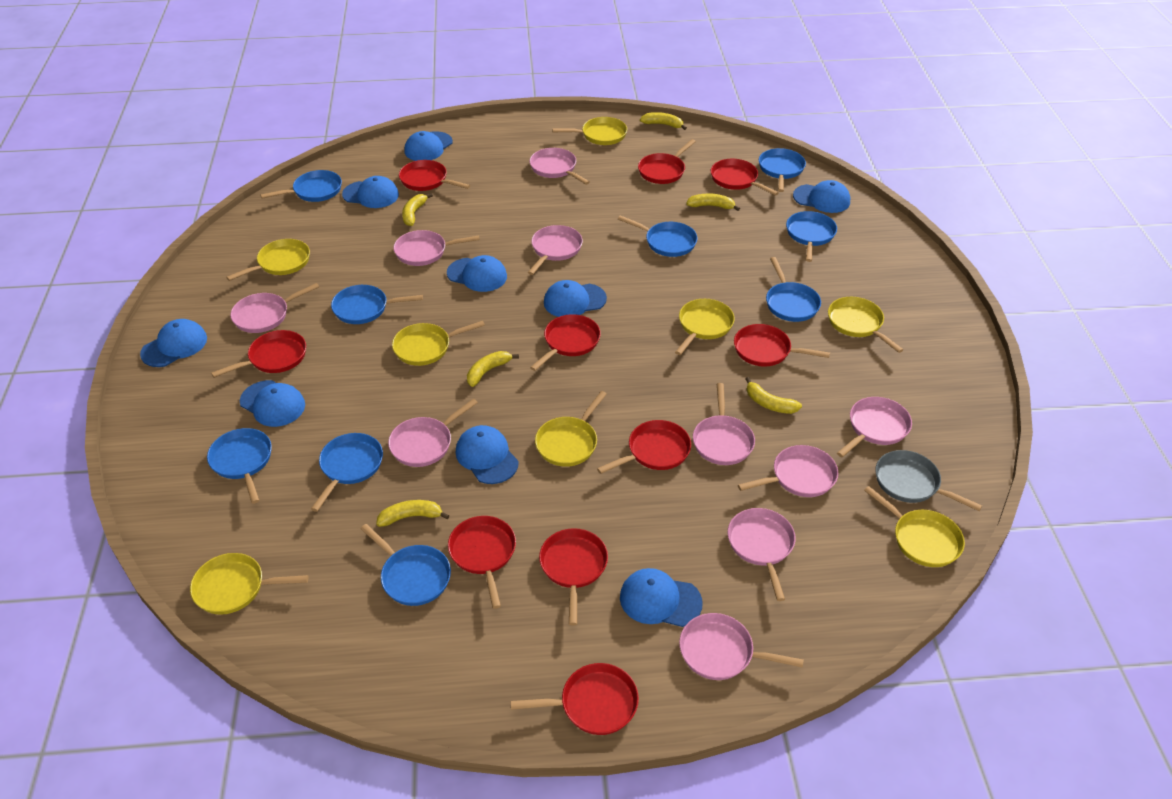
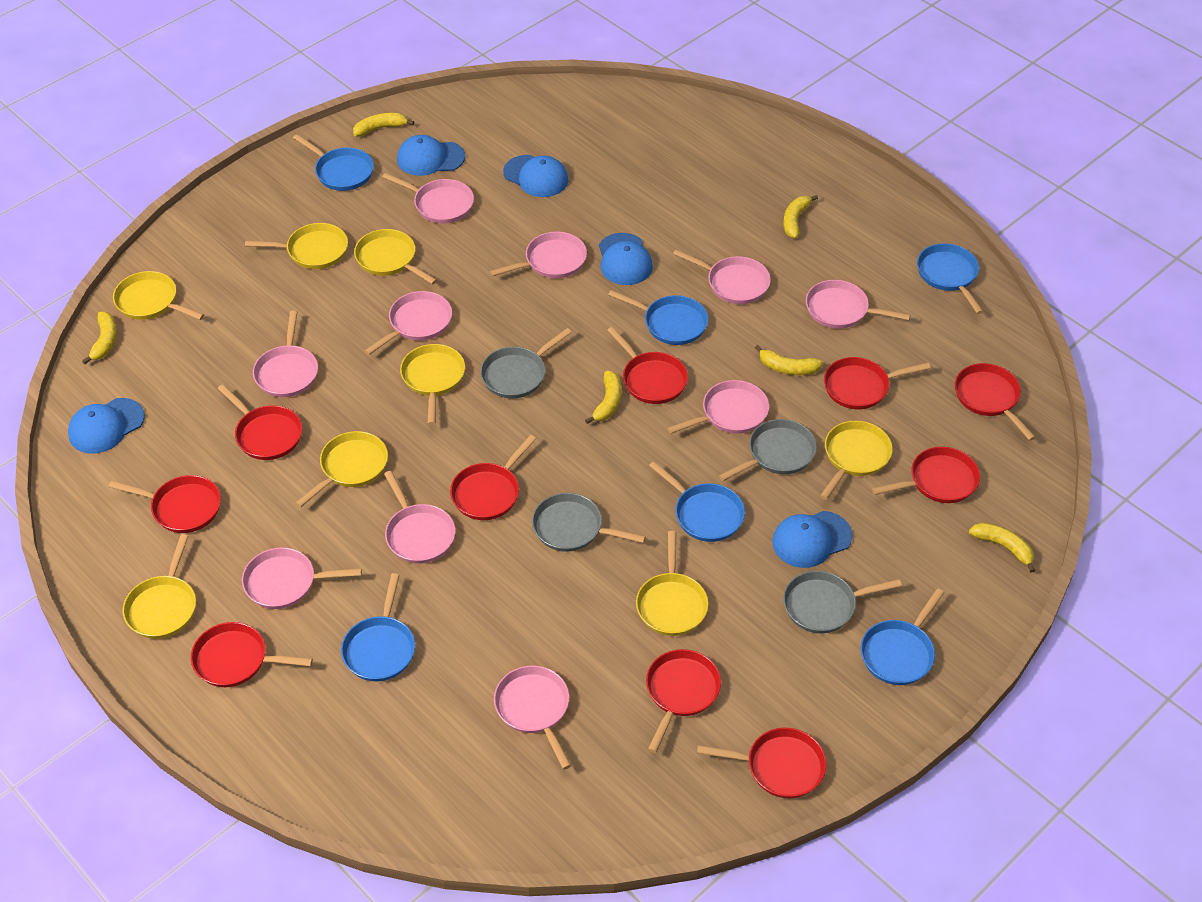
blue cap: 9 -> 5
blue pan: 9 -> 6
grey pan: 1 -> 4

